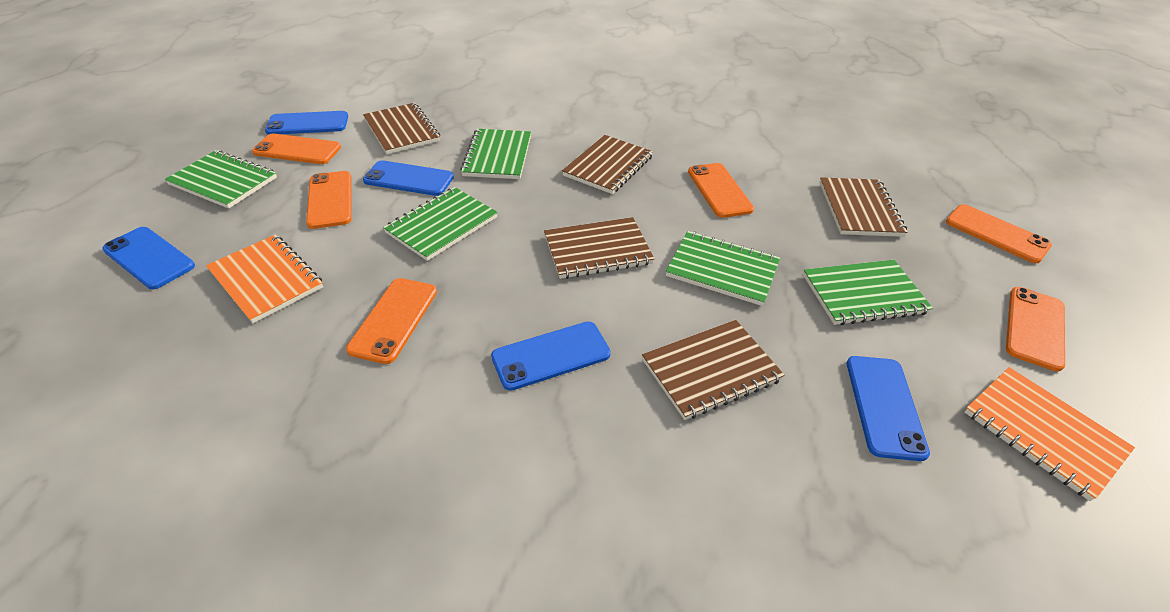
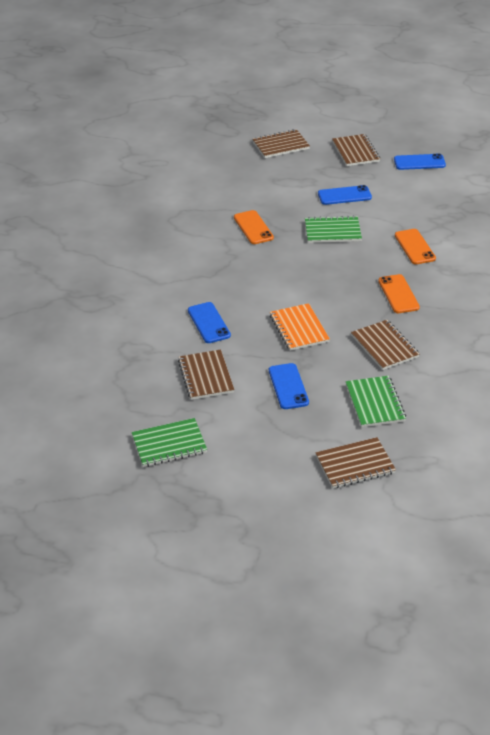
blue phone: 5 -> 4
green notebook: 5 -> 3
orange notebook: 2 -> 1
orange phone: 6 -> 3

